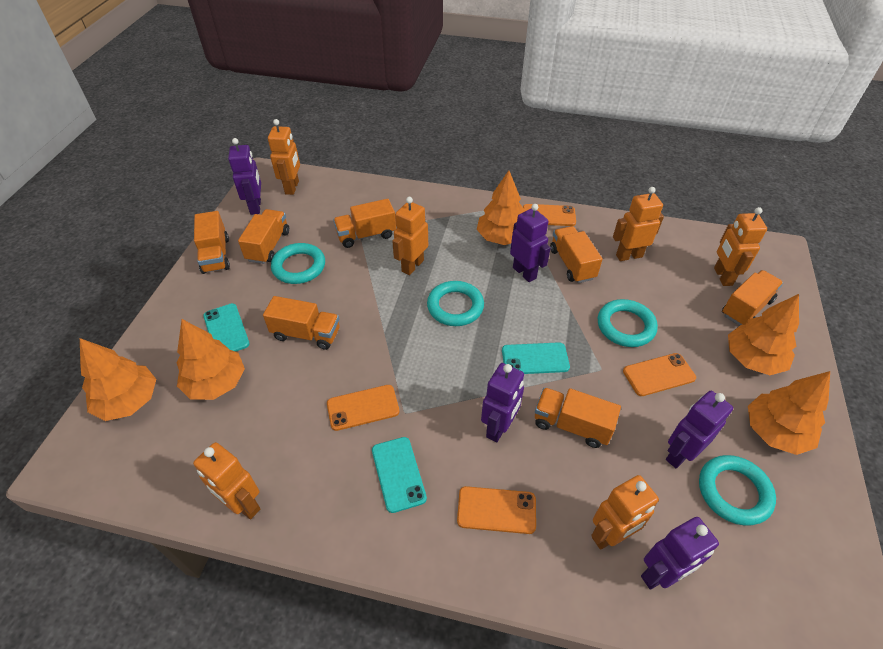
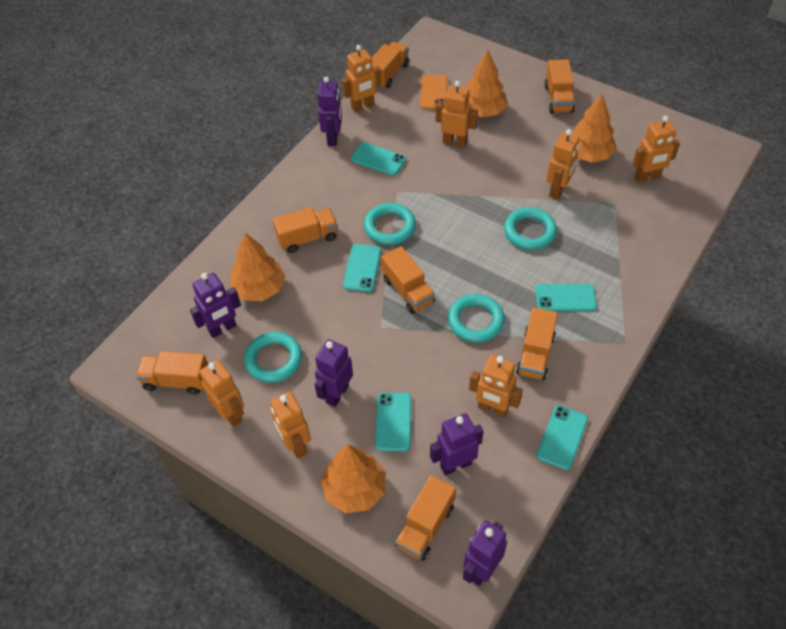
orange phone: 4 -> 1
orange robot: 6 -> 7
orange tree: 5 -> 4
turquoise phone: 3 -> 5

